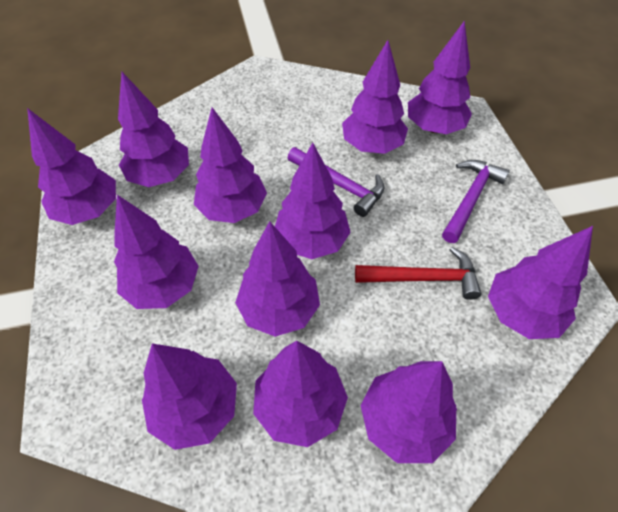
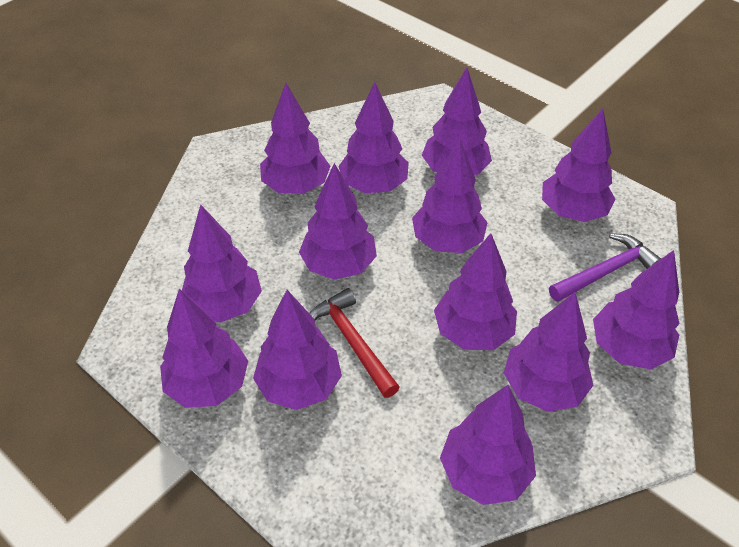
purple hammer: 2 -> 1
purple tree: 12 -> 13

